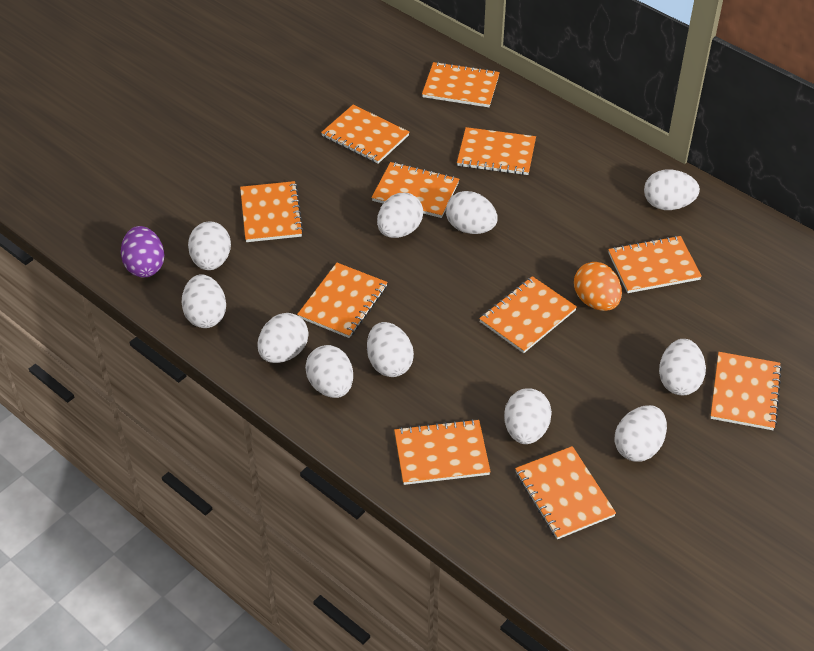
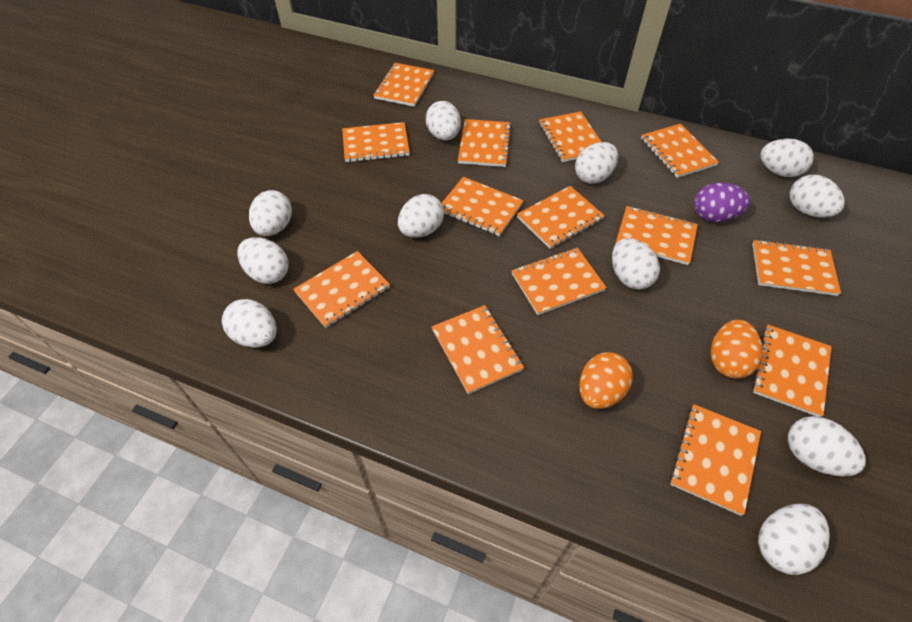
orange egg: 1 -> 2
orange notebook: 11 -> 14

